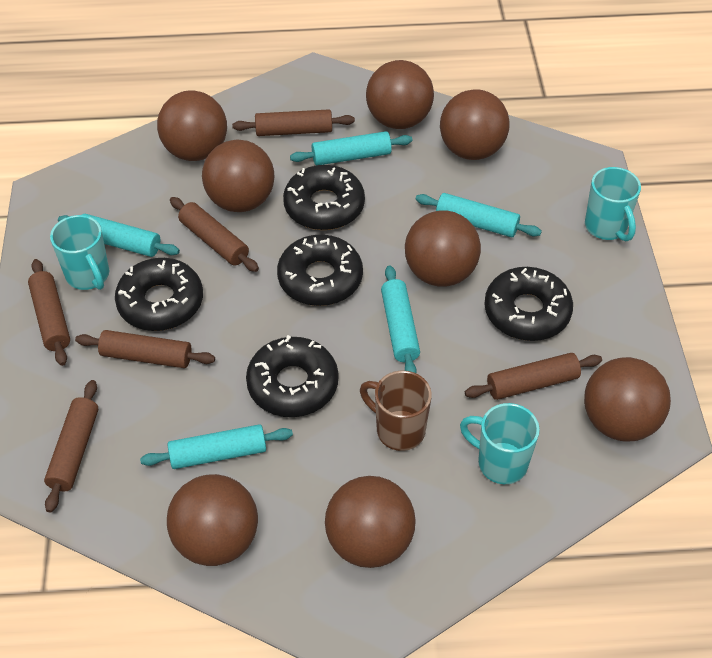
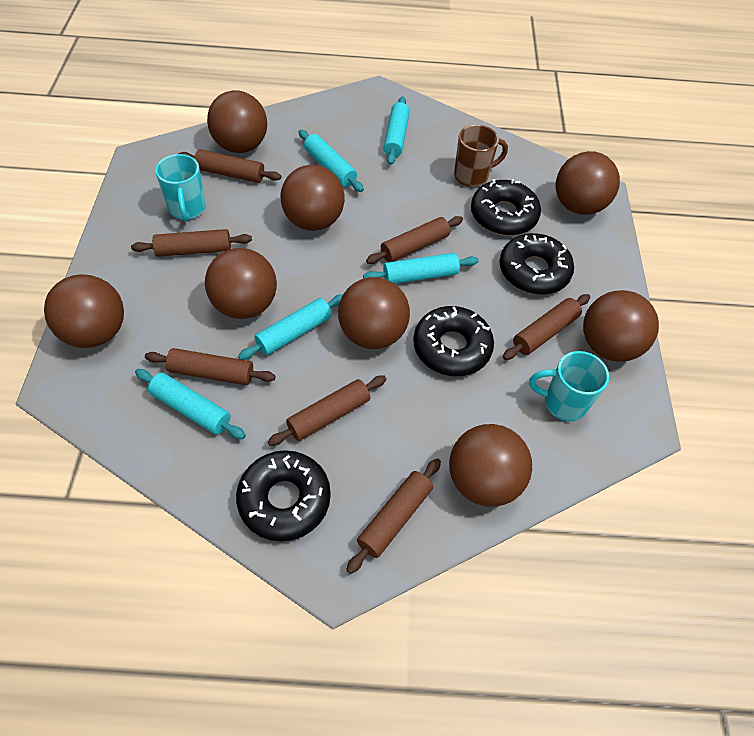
black donut: 5 -> 4
brown rolling pin: 6 -> 7
turquoise mug: 3 -> 2

